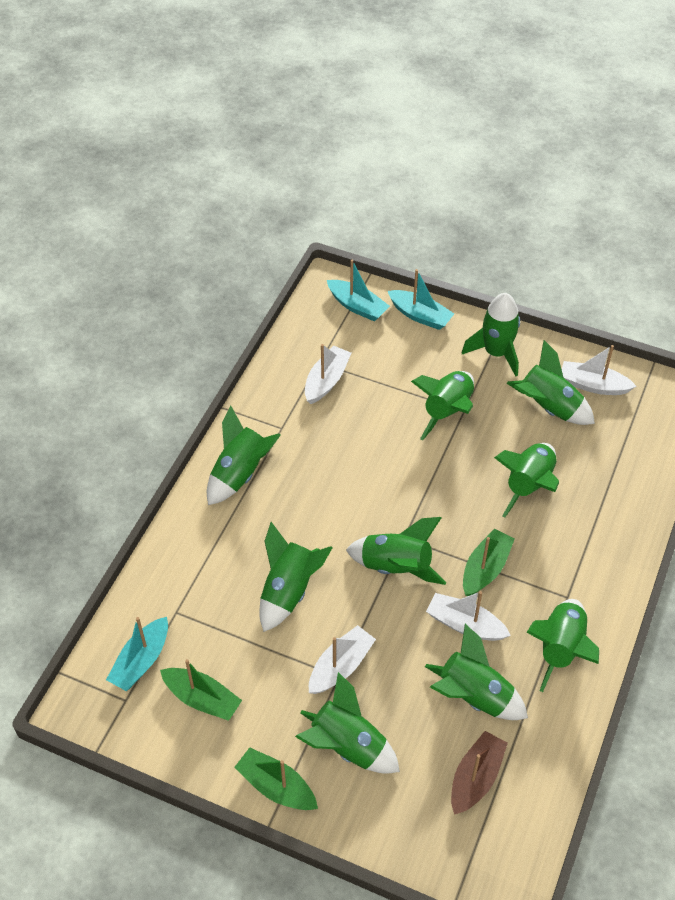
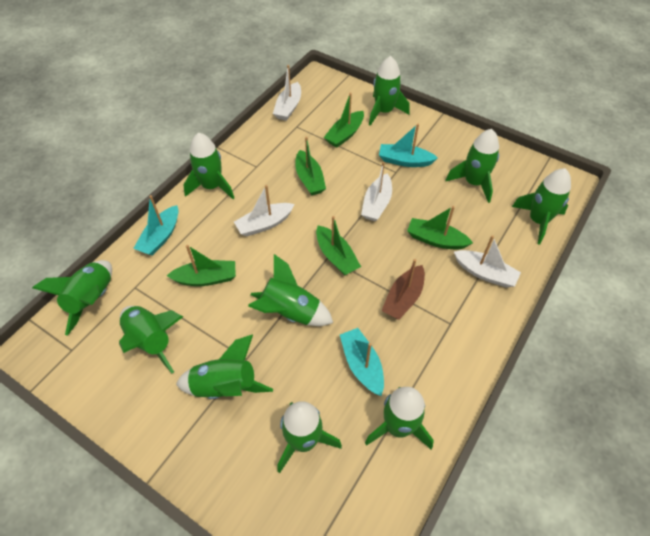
green boat: 3 -> 5

